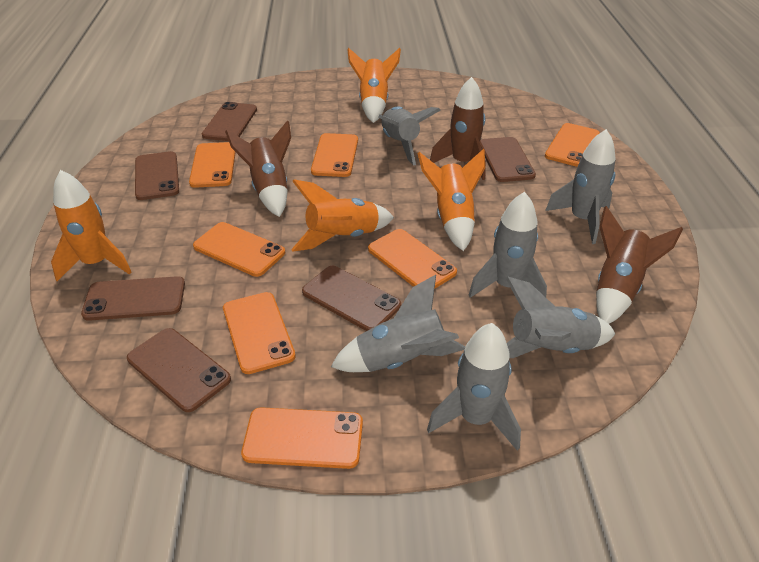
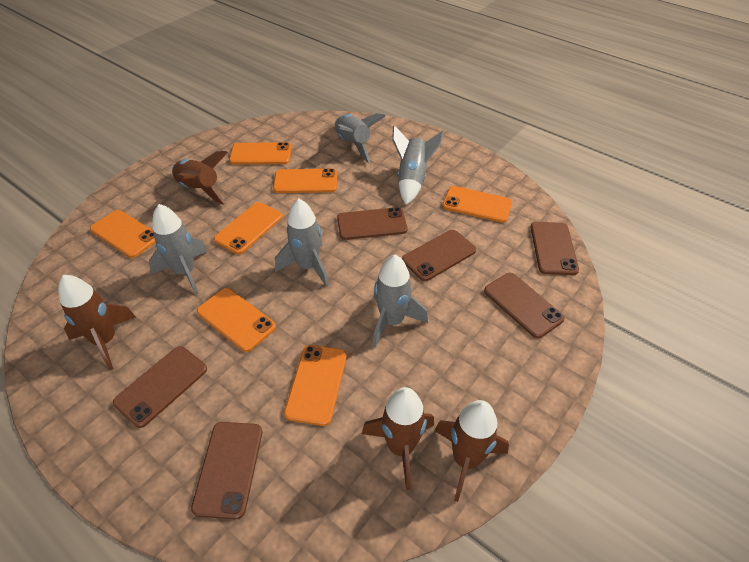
brown rocket: 3 -> 4
grey rocket: 6 -> 5
orange rocket: 4 -> 0

